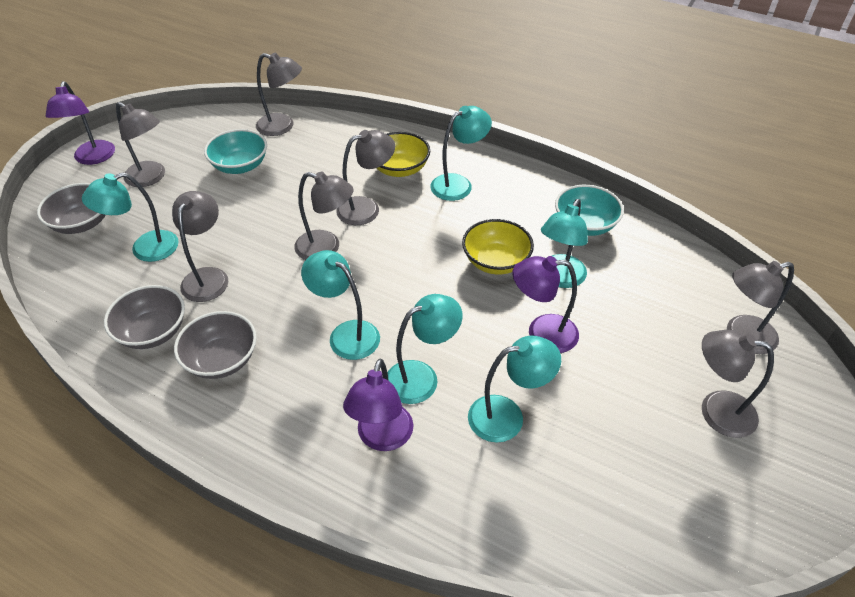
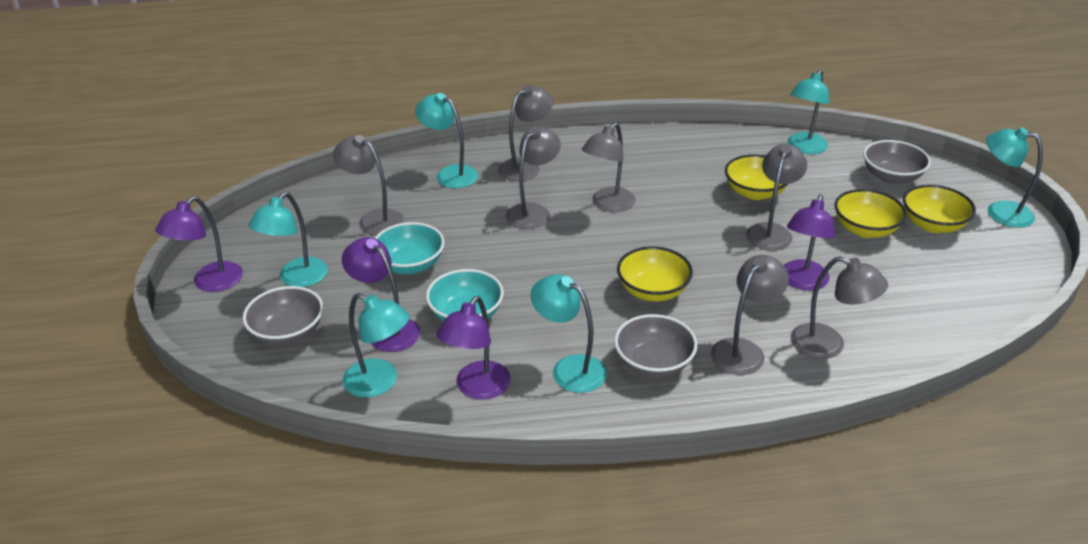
purple lamp: 3 -> 4
yellow bowl: 2 -> 4

